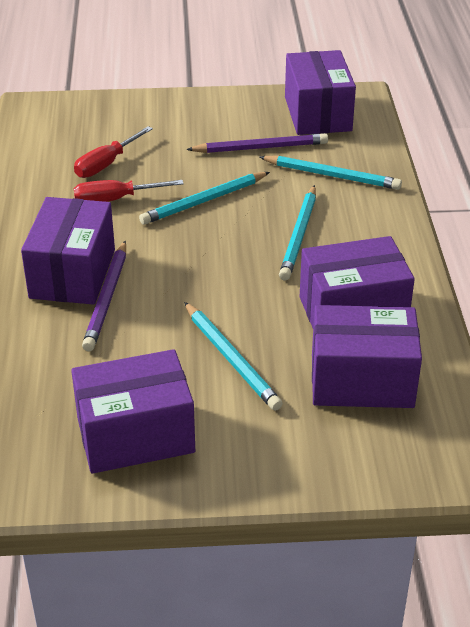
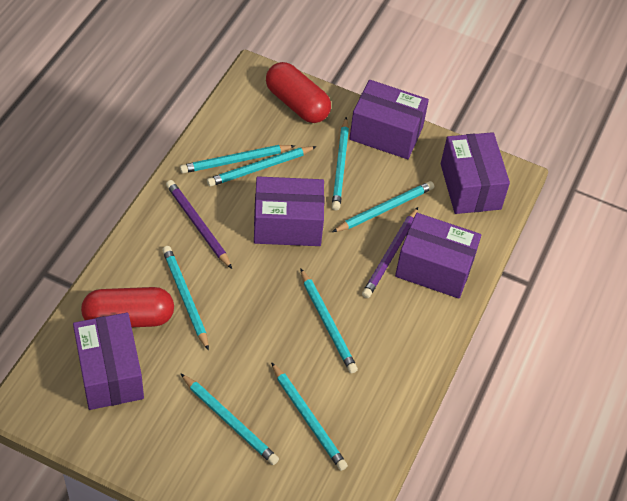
red capsule: 0 -> 2
red screwdriver: 2 -> 0
turquoise pencil: 4 -> 8

